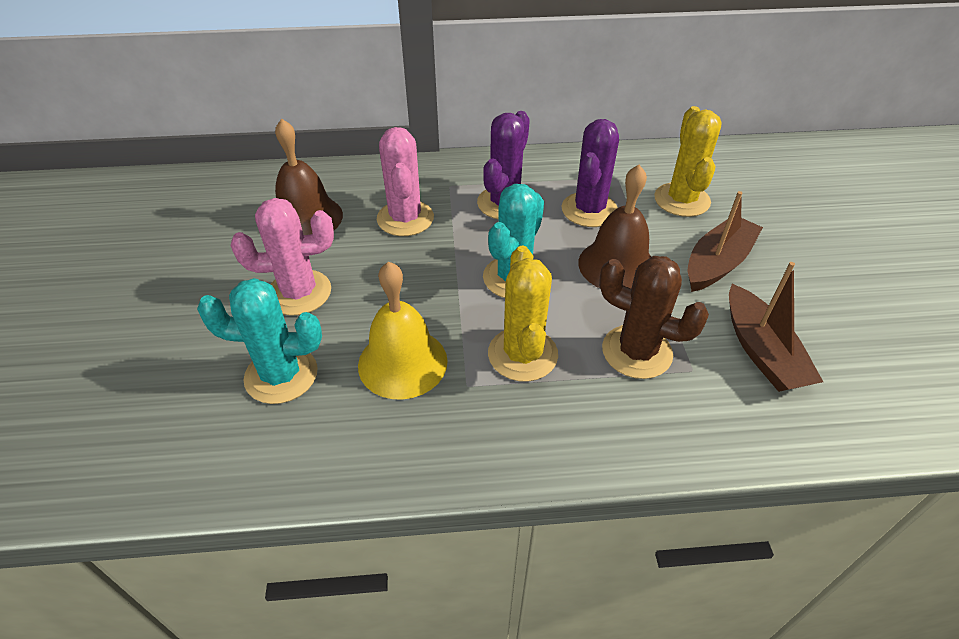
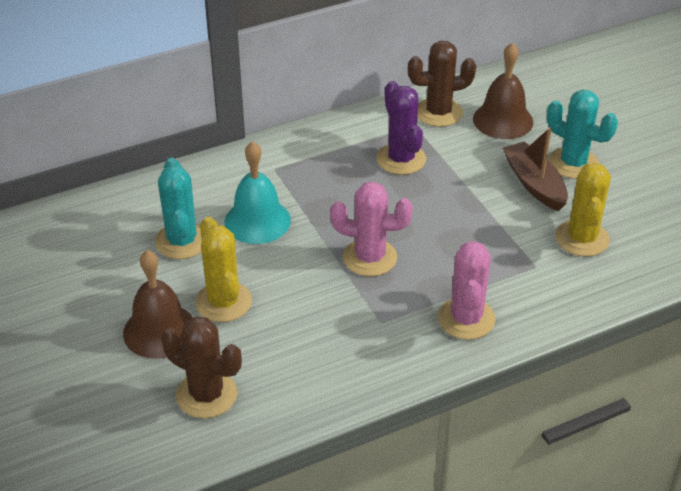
brown boat: 2 -> 1
brown cactus: 1 -> 2
purple cactus: 2 -> 1
turquoise bell: 0 -> 1
yellow bell: 1 -> 0

